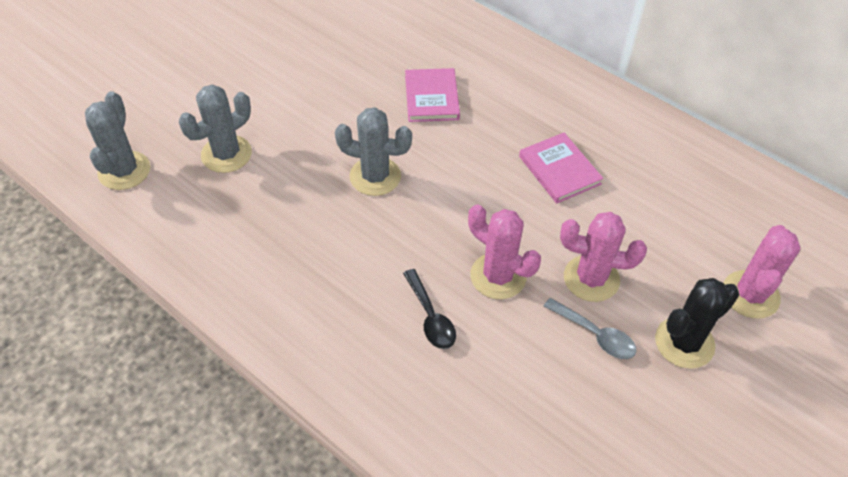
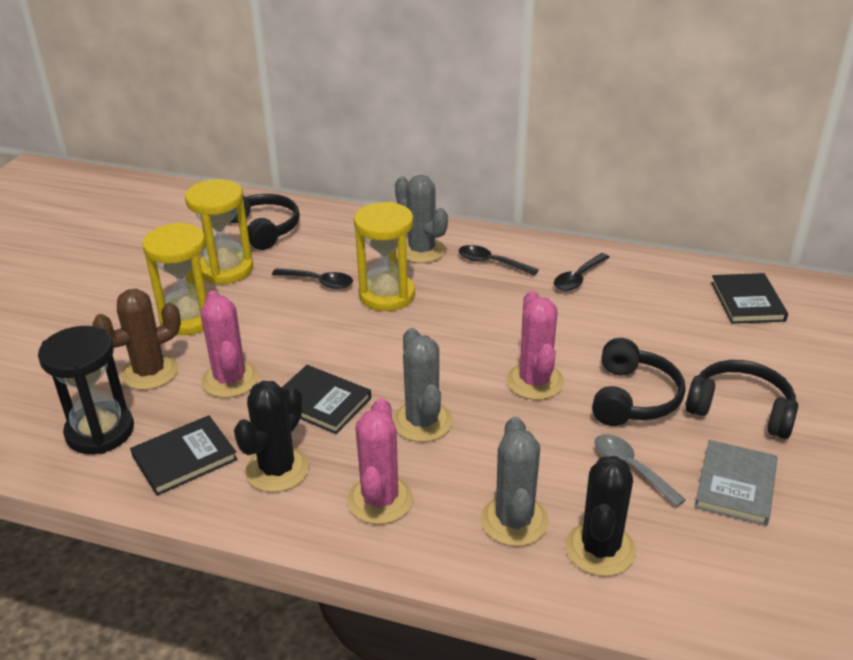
black book: 0 -> 3
black cactus: 1 -> 2
black headphones: 0 -> 3
black hourglass: 0 -> 1
black spoon: 1 -> 3
brown cactus: 0 -> 1
grey book: 0 -> 1
pink book: 2 -> 0
yellow hourglass: 0 -> 3

